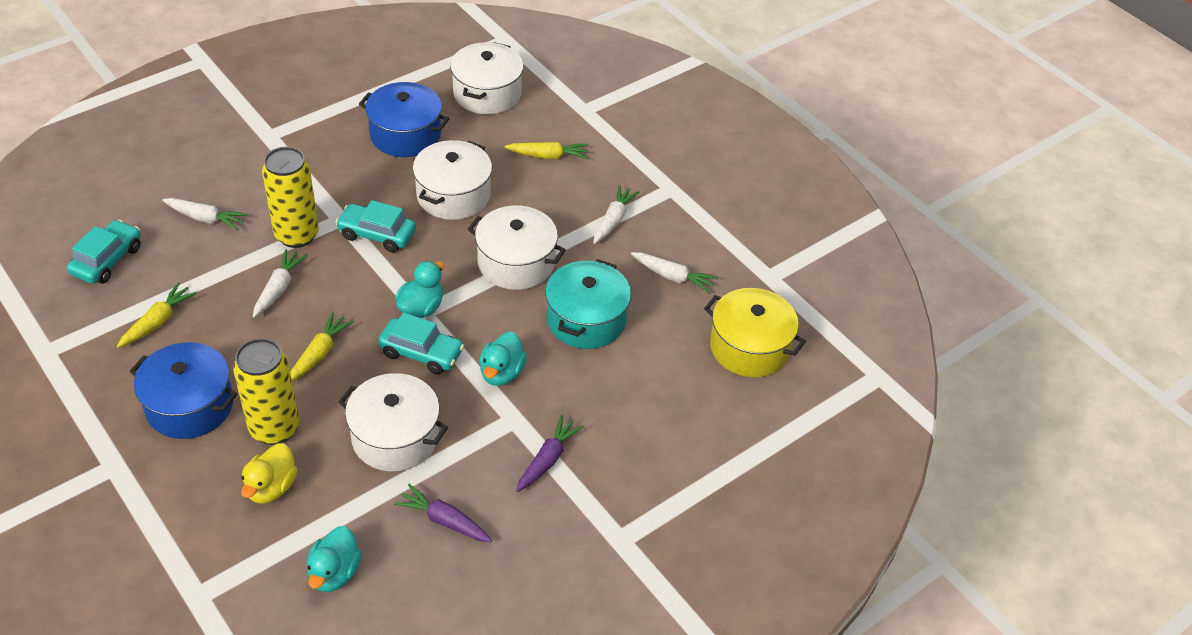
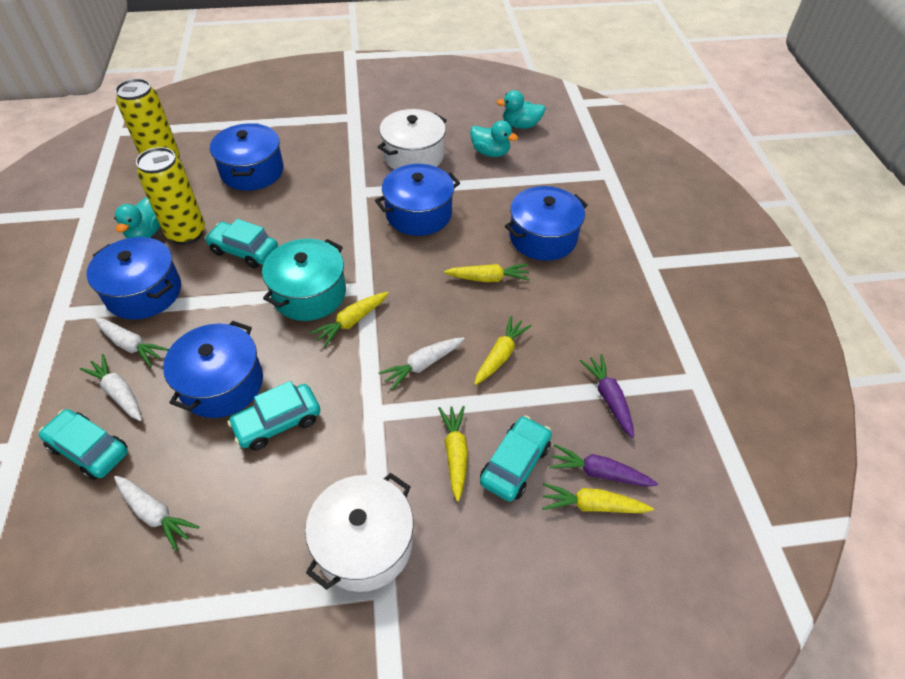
blue pot: 2 -> 5
turquoise car: 3 -> 4
white pot: 4 -> 2
yellow carrot: 3 -> 5
yellow duck: 1 -> 0
yellow pot: 1 -> 0

